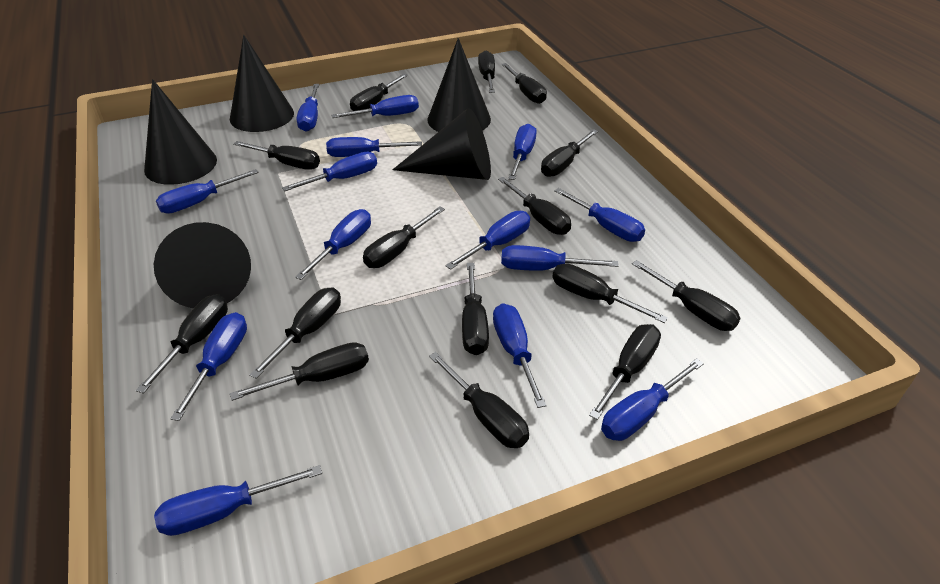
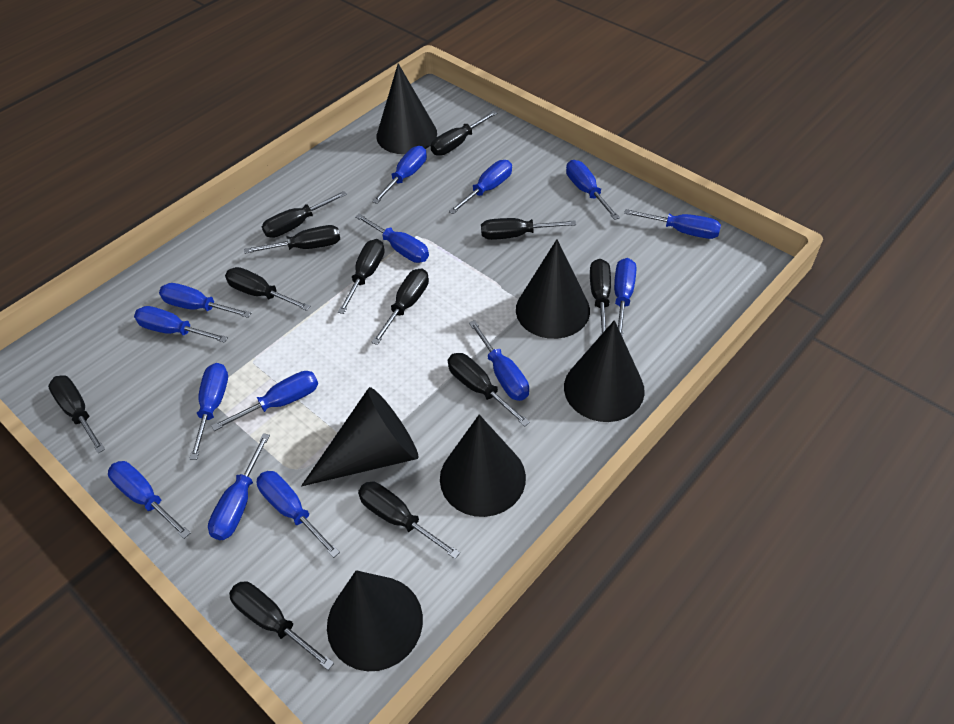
black cone: 5 -> 6
black screwdriver: 15 -> 12

